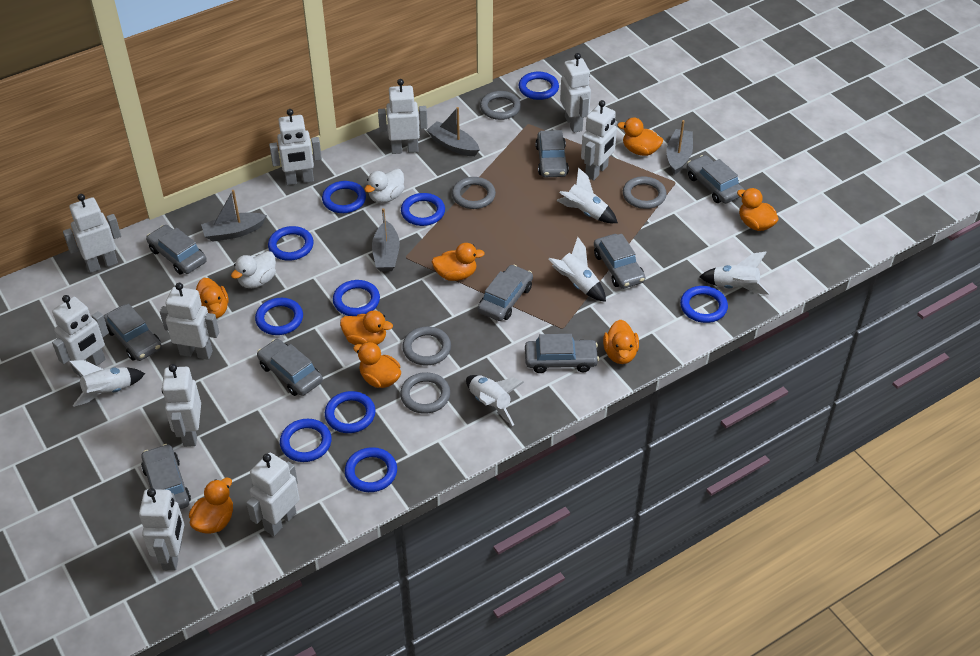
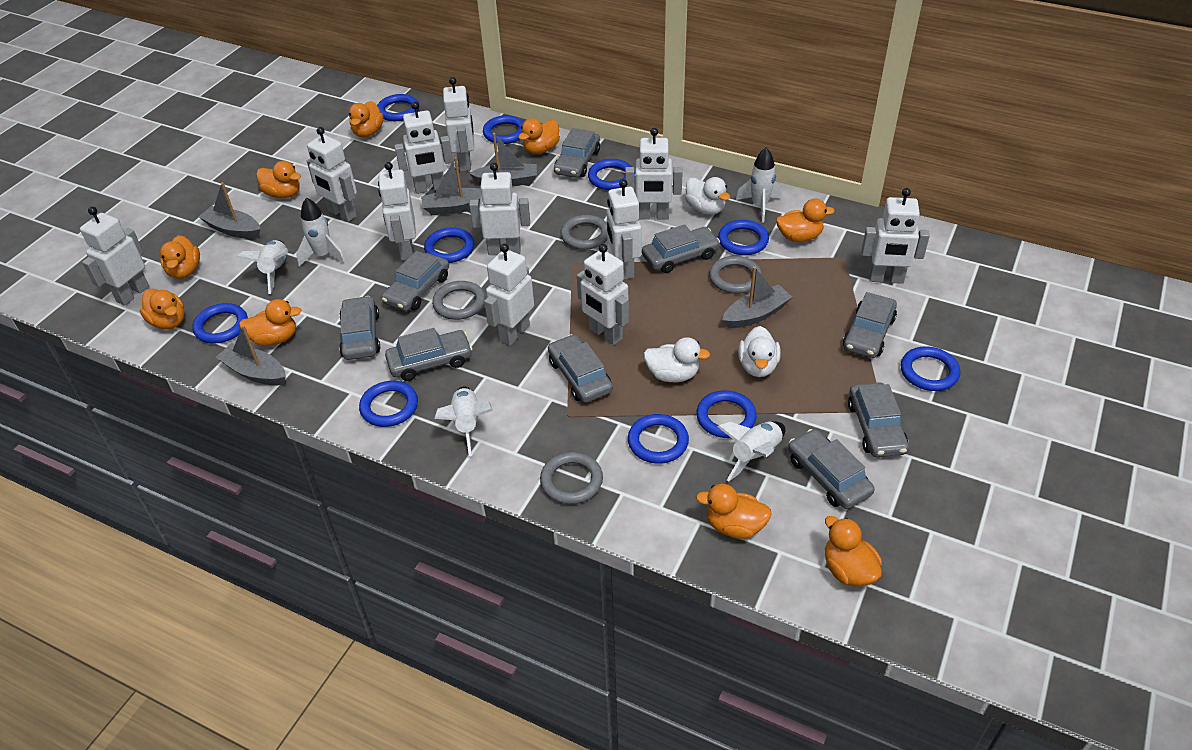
grey boat: 4 -> 5
grey ring: 5 -> 4
orange duck: 8 -> 9
white duck: 2 -> 3
white robot: 10 -> 11

